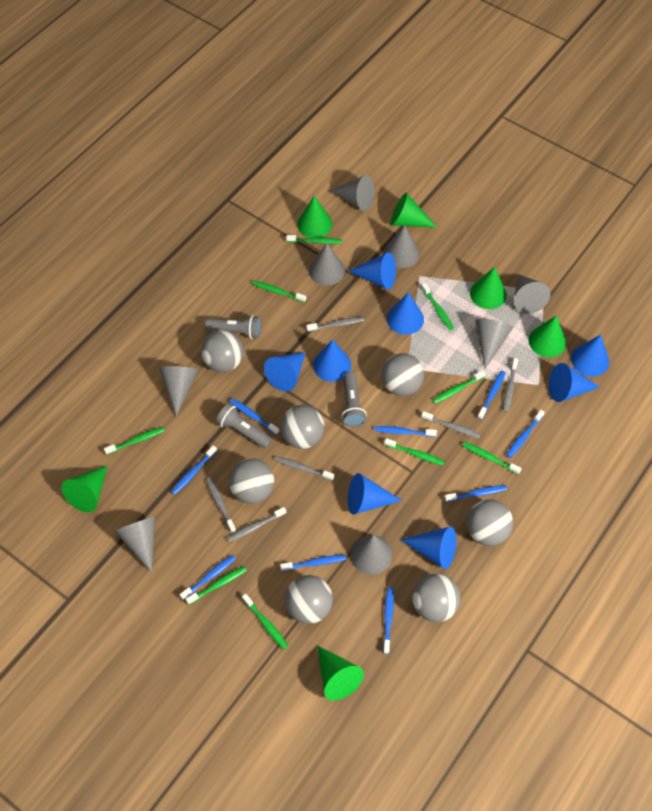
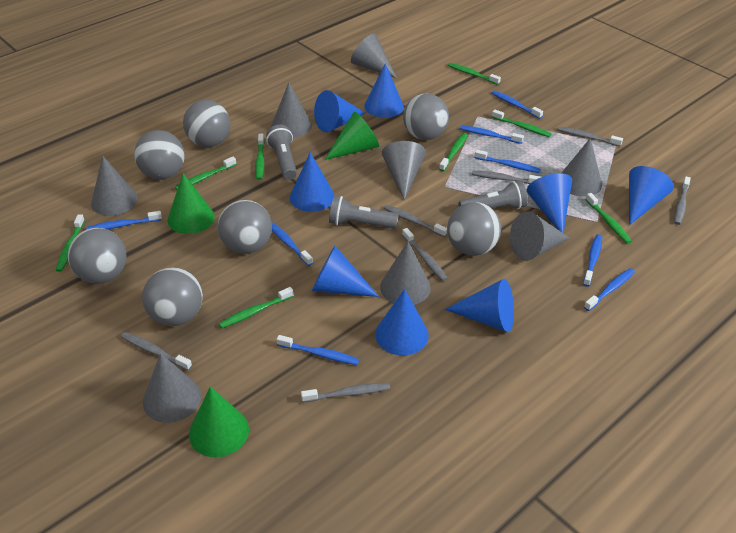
blue toothbrush: 9 -> 8
green cone: 6 -> 3
green toothbrush: 9 -> 8
grey toothbrush: 6 -> 7

